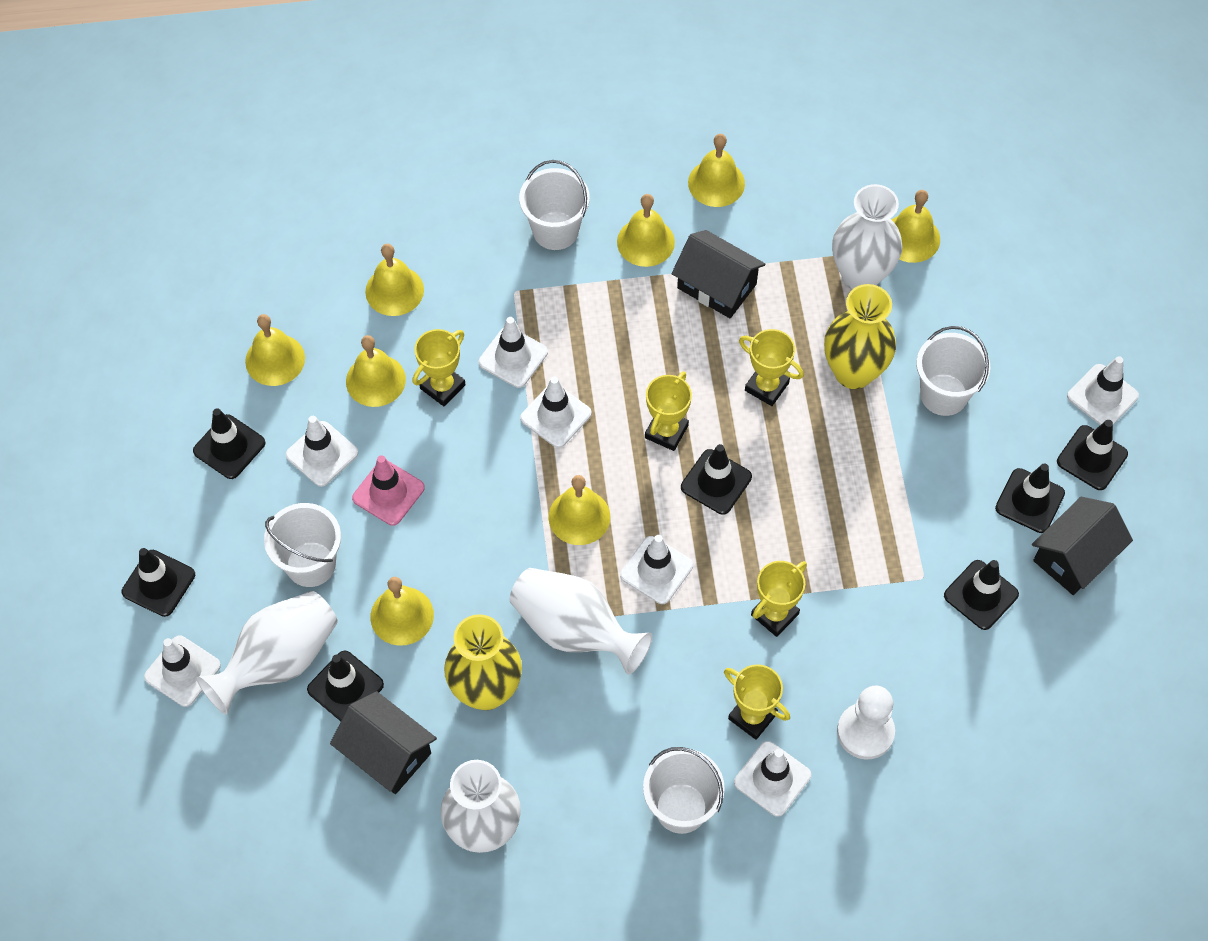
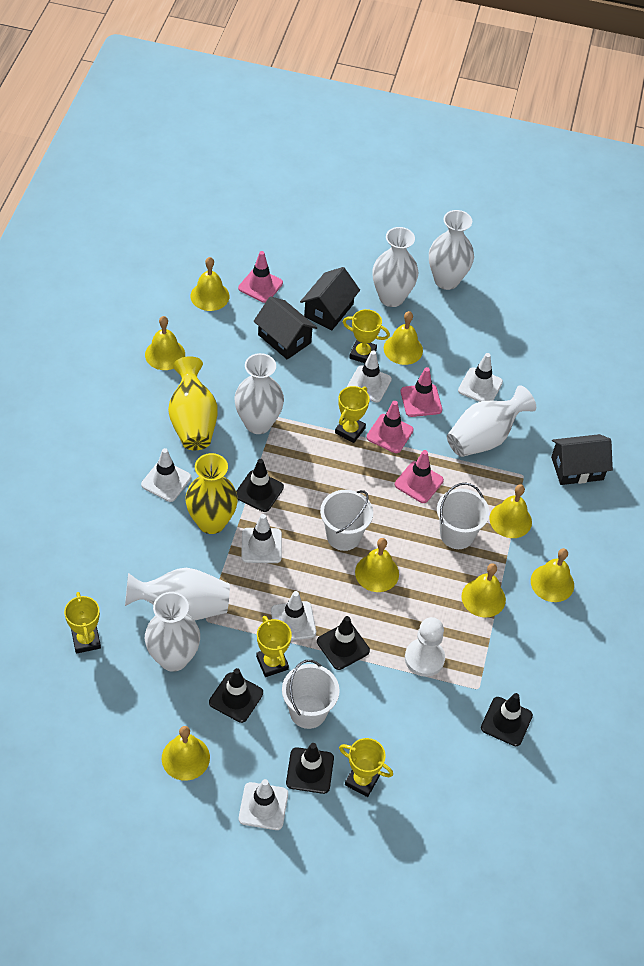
black traffic cone: 7 -> 5
pink traffic cone: 1 -> 4
white bucket: 4 -> 3
white traffic cone: 7 -> 6
white vase: 4 -> 6

